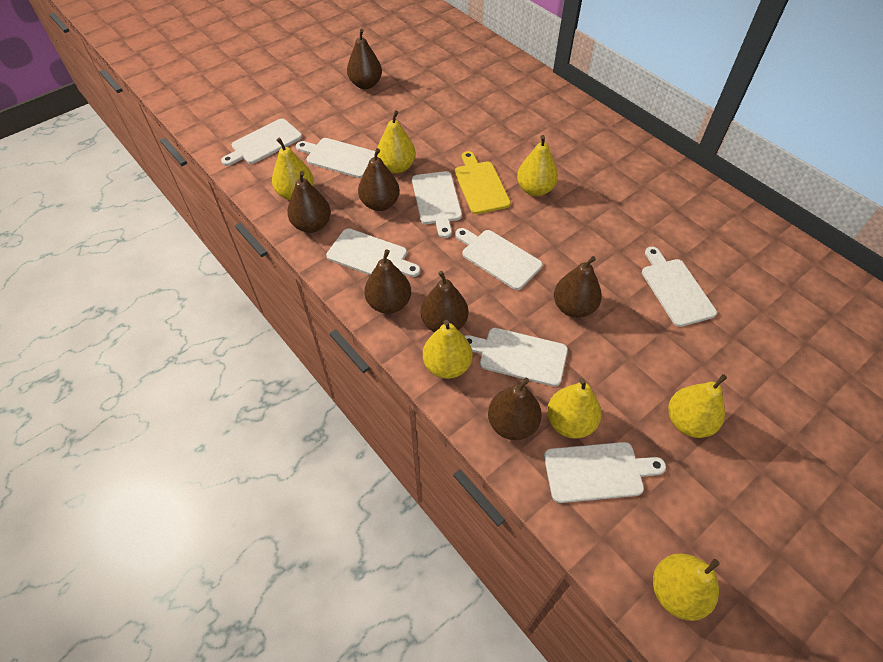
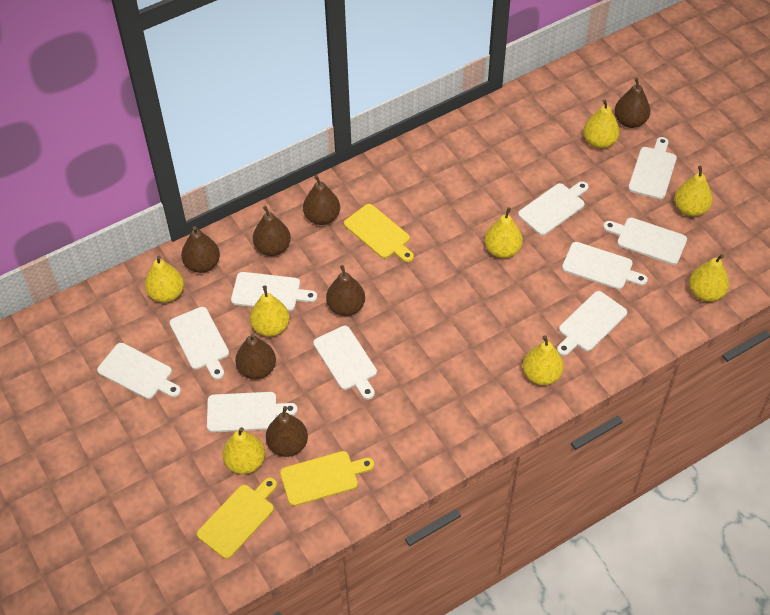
white cutting board: 8 -> 10
yellow cutting board: 1 -> 3
yellow pear: 7 -> 8

